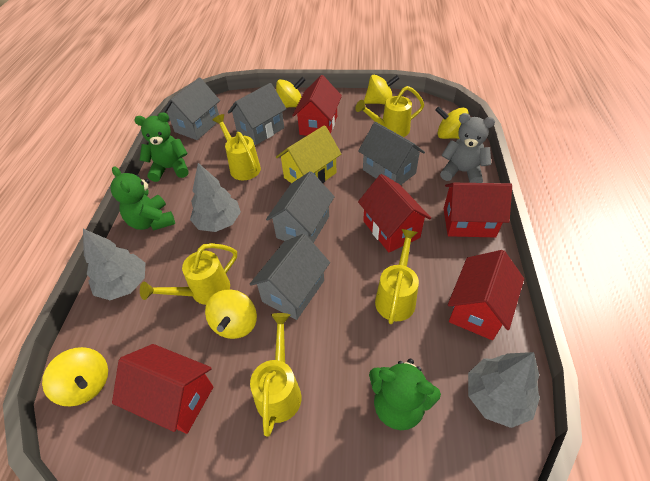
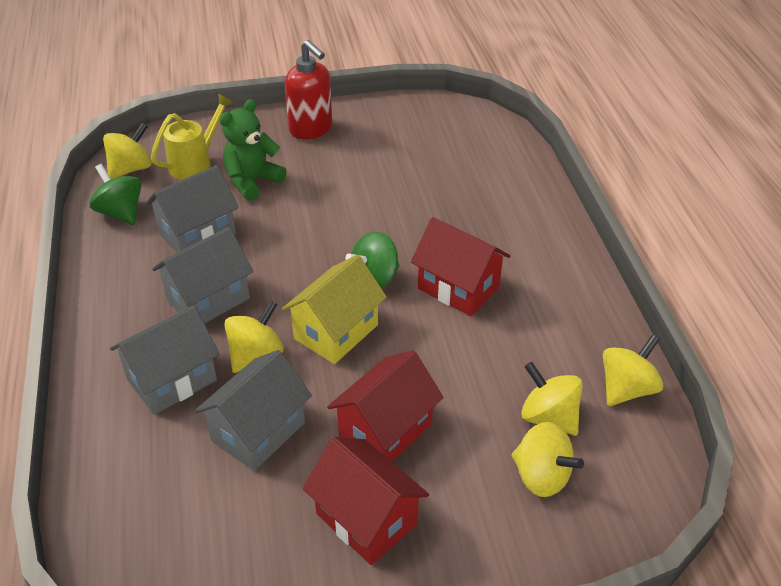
green spinning top: 0 -> 2
green teddy bear: 3 -> 1
grey house: 5 -> 4
grey teddy bear: 1 -> 0
grey tree: 3 -> 0
red house: 5 -> 3
red soap dispenser: 0 -> 1
yellow watering can: 5 -> 1

